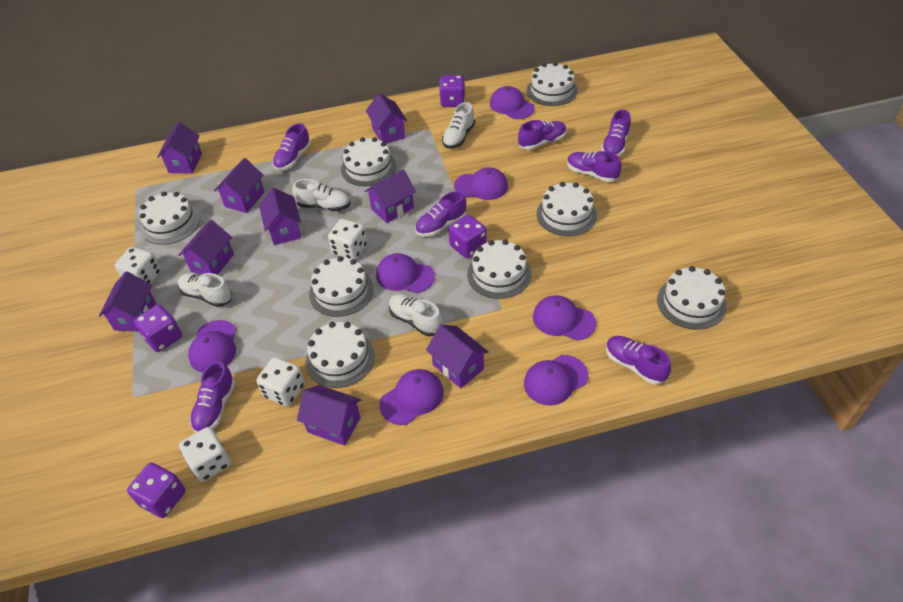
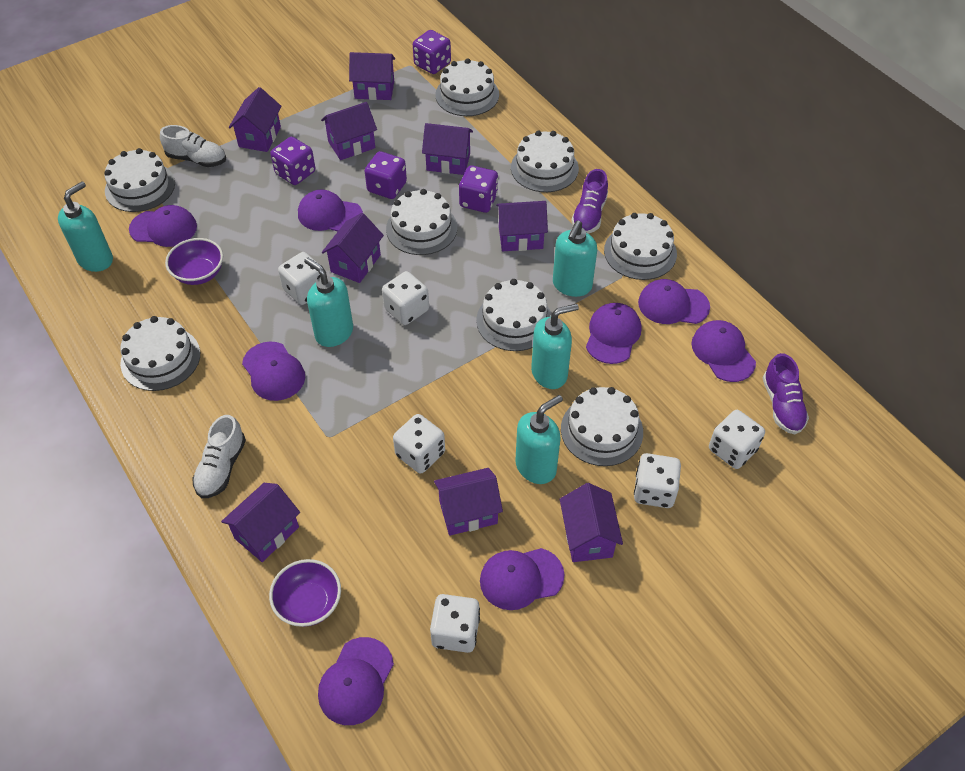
purple bowl: 0 -> 2
purple cap: 7 -> 8
purple shoe: 7 -> 2
turquoise soap dispenser: 0 -> 5
white dice: 4 -> 6
white shoe: 4 -> 2

